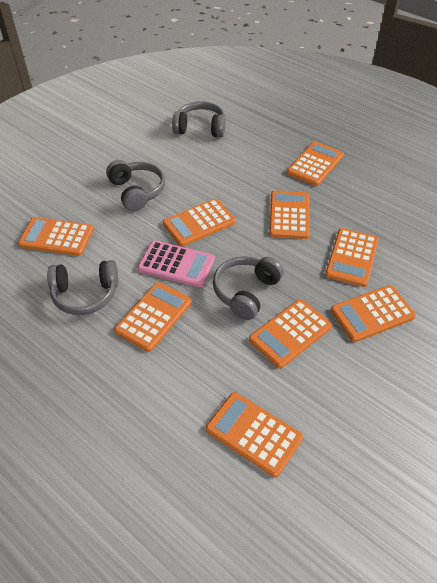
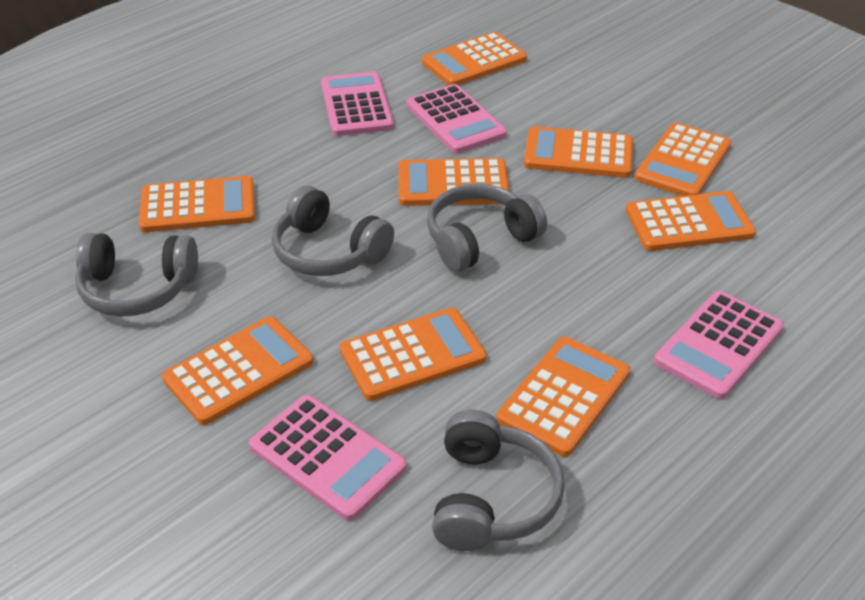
pink calculator: 1 -> 4

